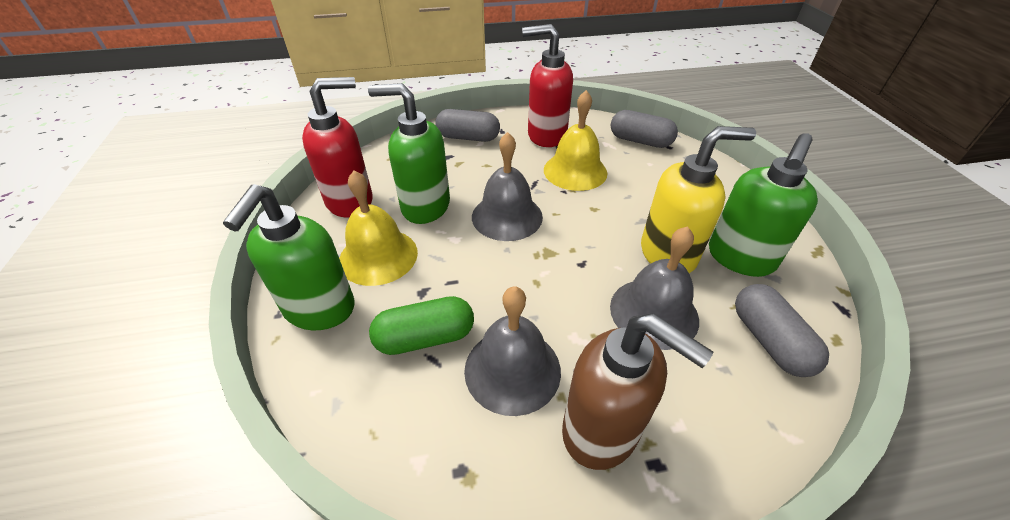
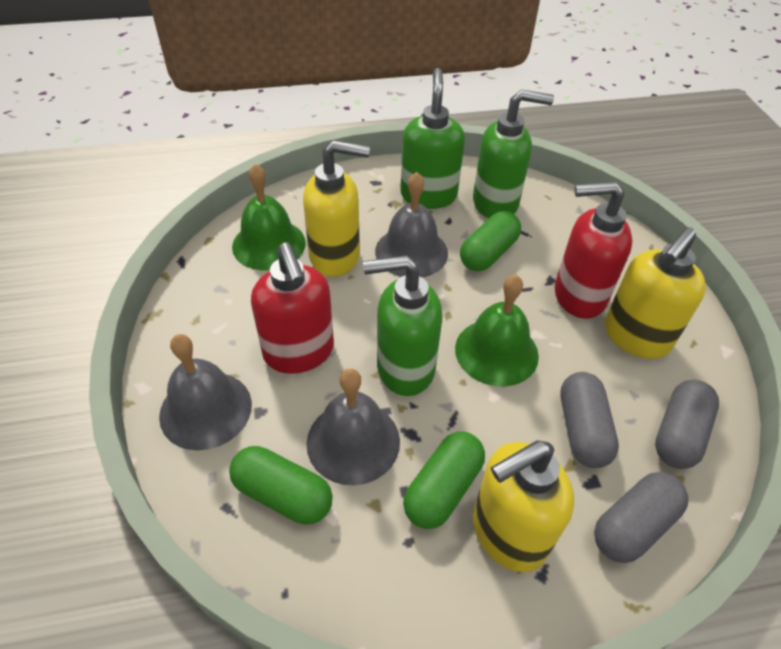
brown soap dispenser: 1 -> 0
green bell: 0 -> 2
green capsule: 1 -> 3
yellow bell: 2 -> 0
yellow soap dispenser: 1 -> 3

